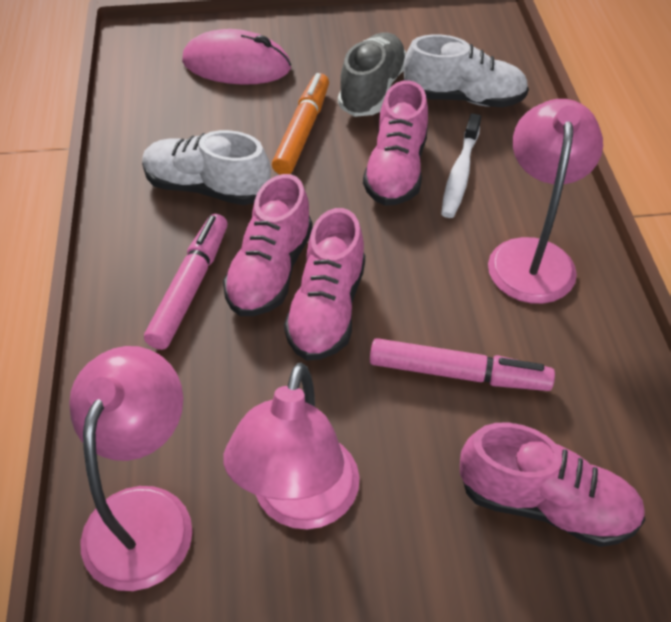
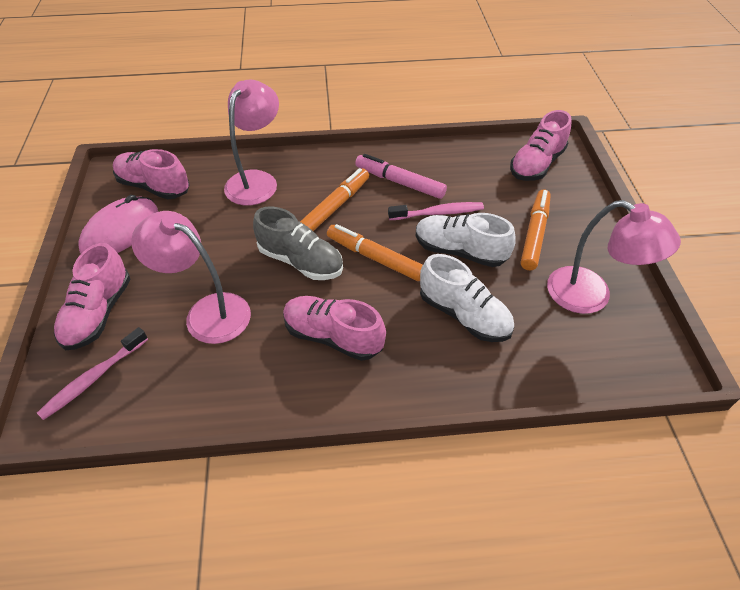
orange marker: 1 -> 3
pink marker: 2 -> 1
pink toothbrush: 0 -> 2
white toothbrush: 1 -> 0

